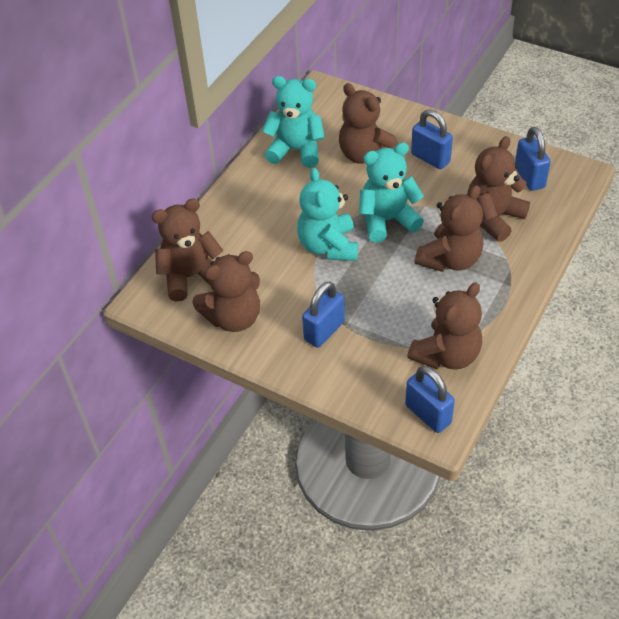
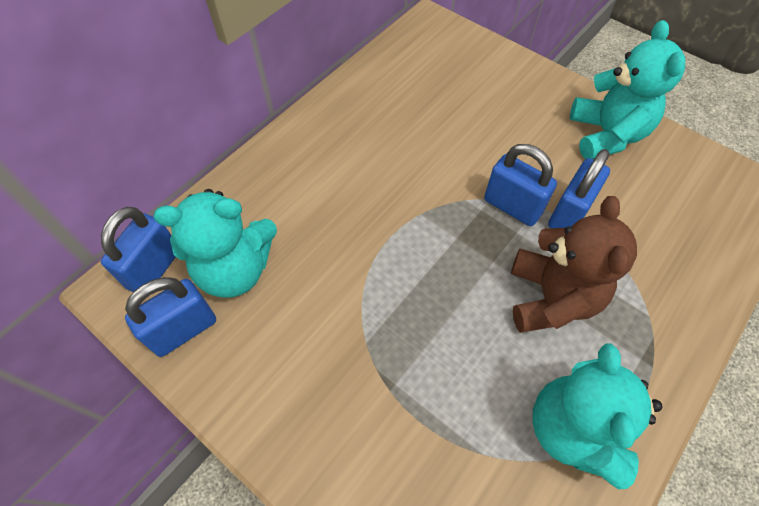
brown teddy bear: 6 -> 1

